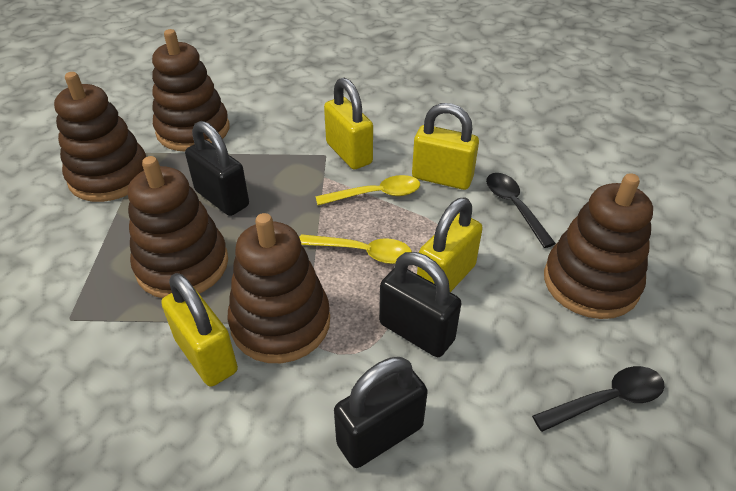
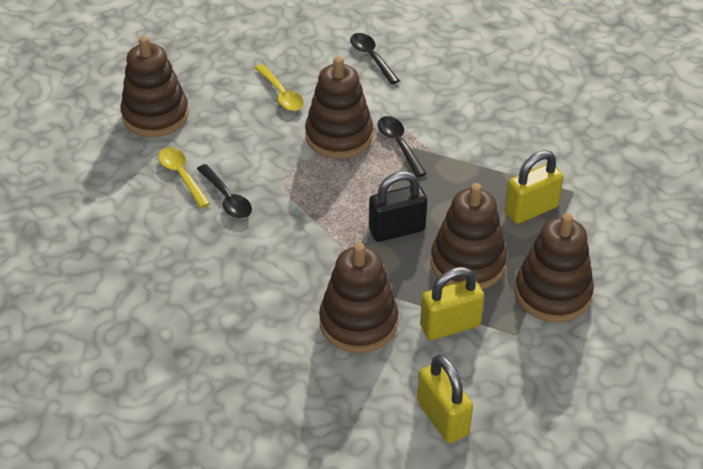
black padlock: 3 -> 1
black spoon: 2 -> 3
yellow padlock: 4 -> 3

